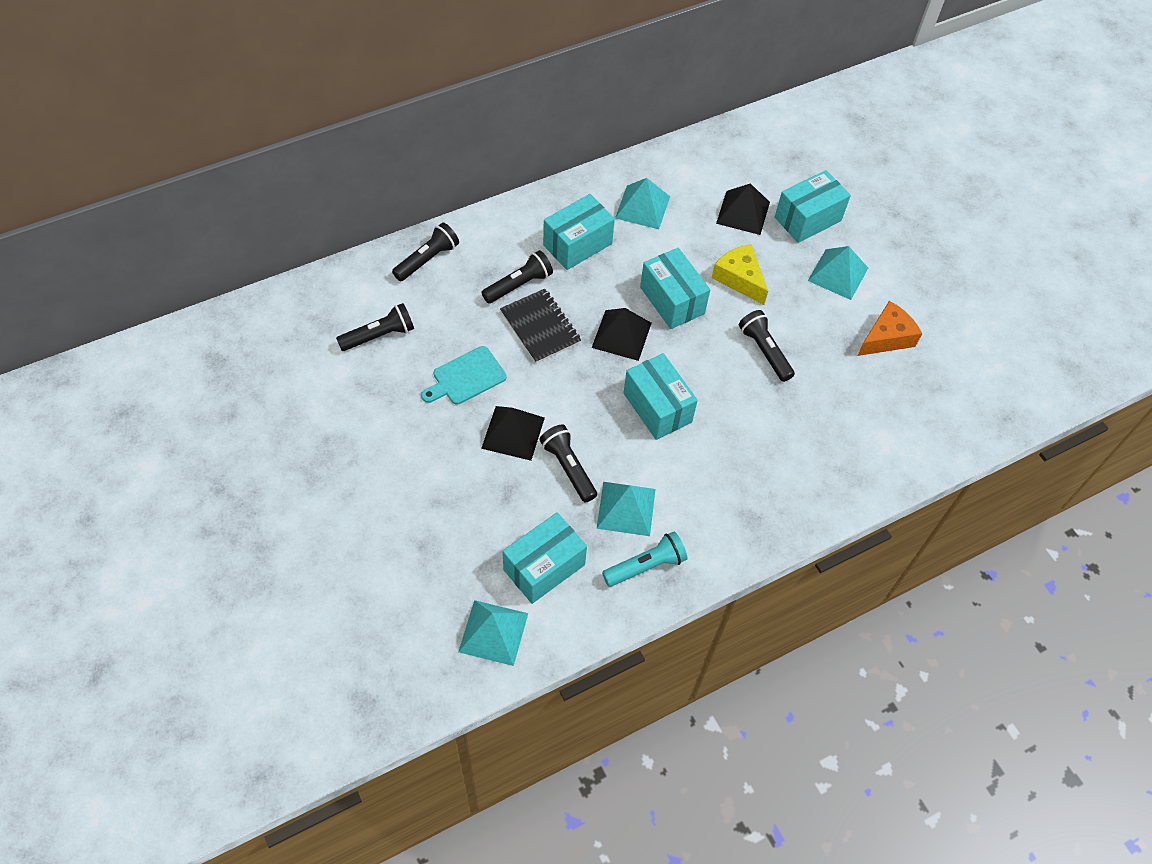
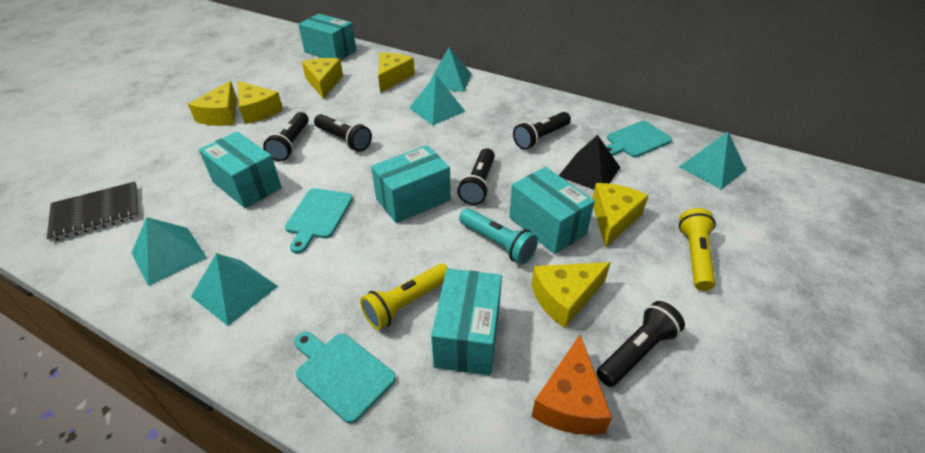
black pyramid: 3 -> 1
turquoise cutting board: 1 -> 3
turquoise pyramid: 4 -> 5
yellow cheese: 1 -> 6
yellow flashlight: 0 -> 2

